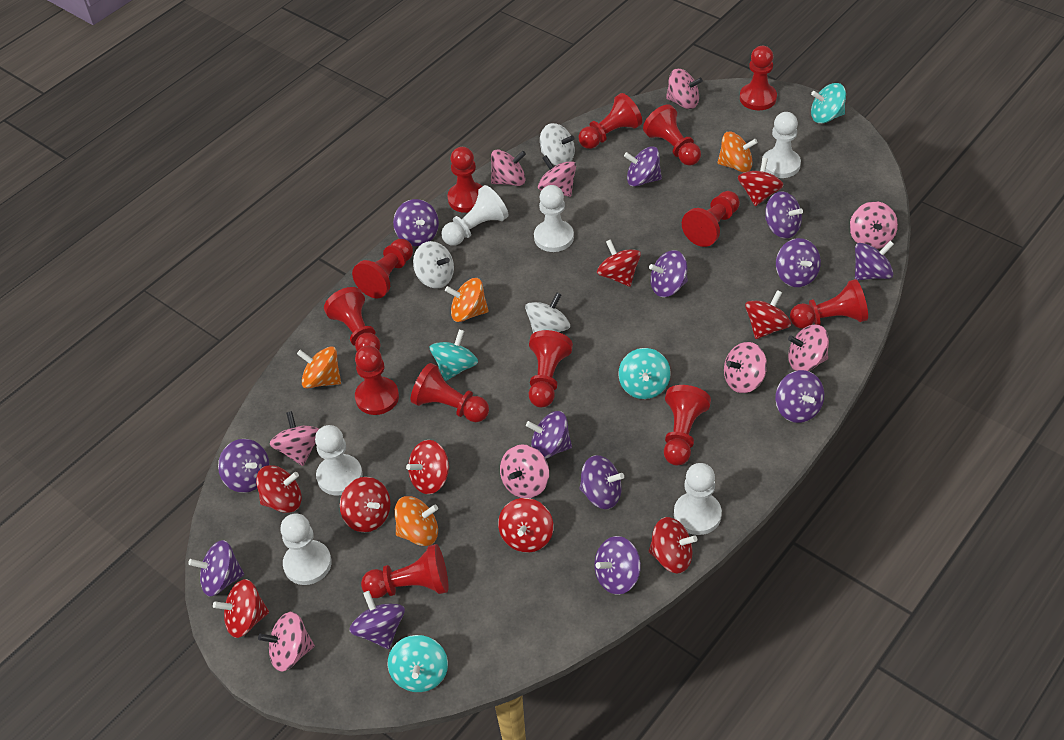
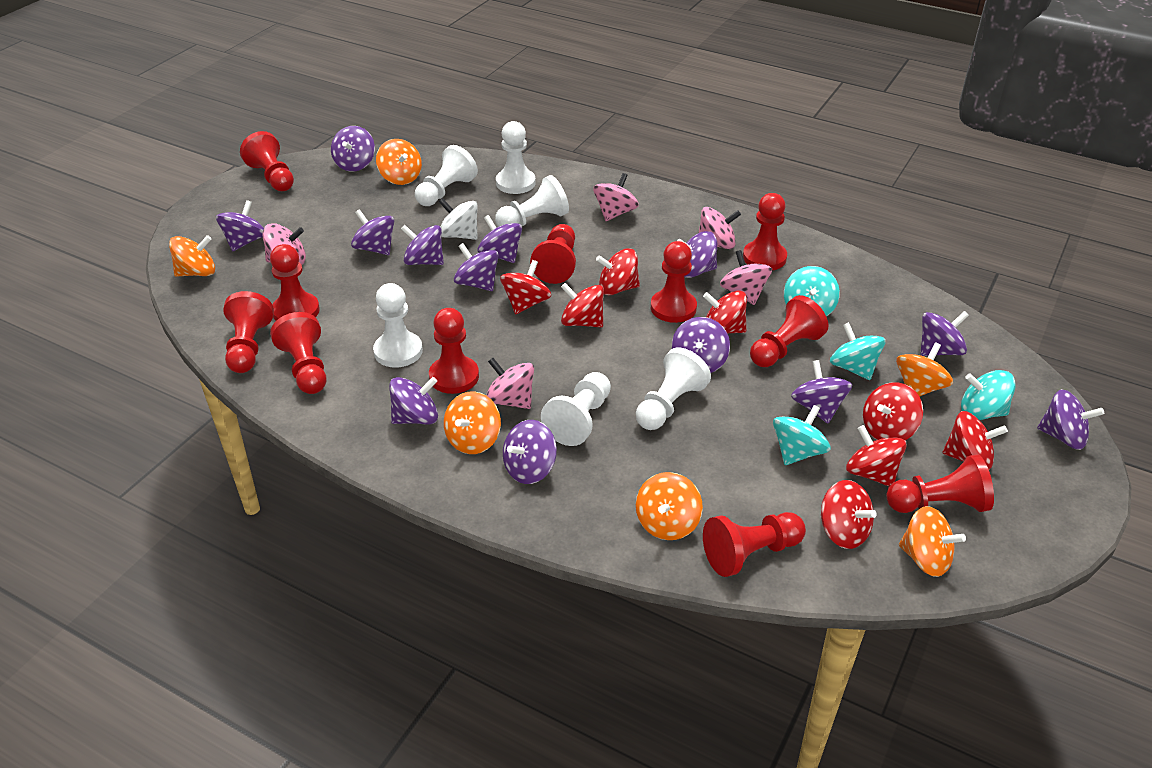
orange spinning top: 4 -> 6
pink spinning top: 9 -> 5
red pawn: 13 -> 11
red spinning top: 9 -> 8
white spinning top: 3 -> 1

